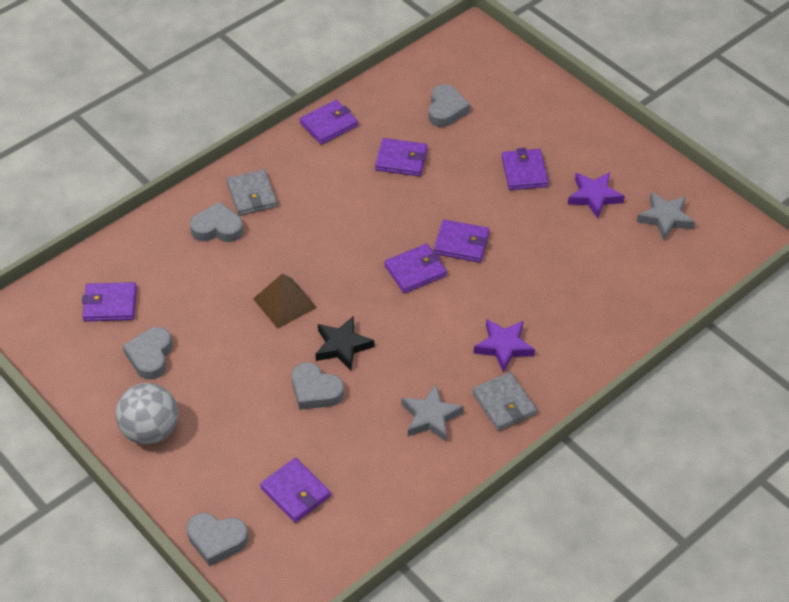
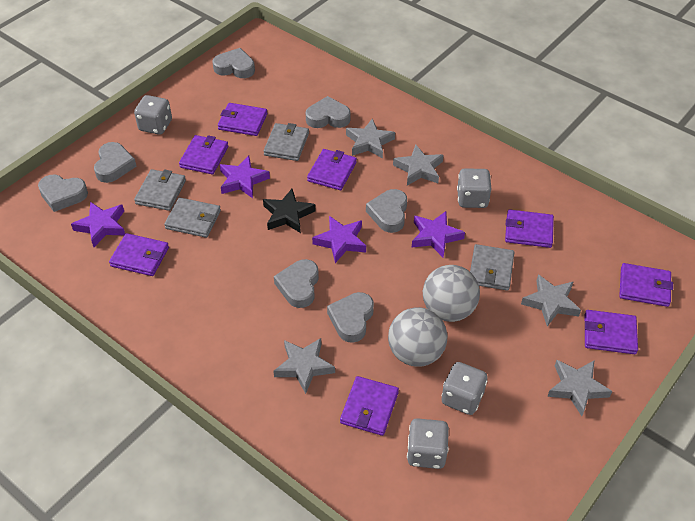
brown pyramid: 1 -> 0
grey ball: 1 -> 2
grey dice: 0 -> 4
grey heart: 5 -> 7
grey star: 2 -> 5
grey wallet: 2 -> 4
purple star: 2 -> 4
purple wallet: 7 -> 8

